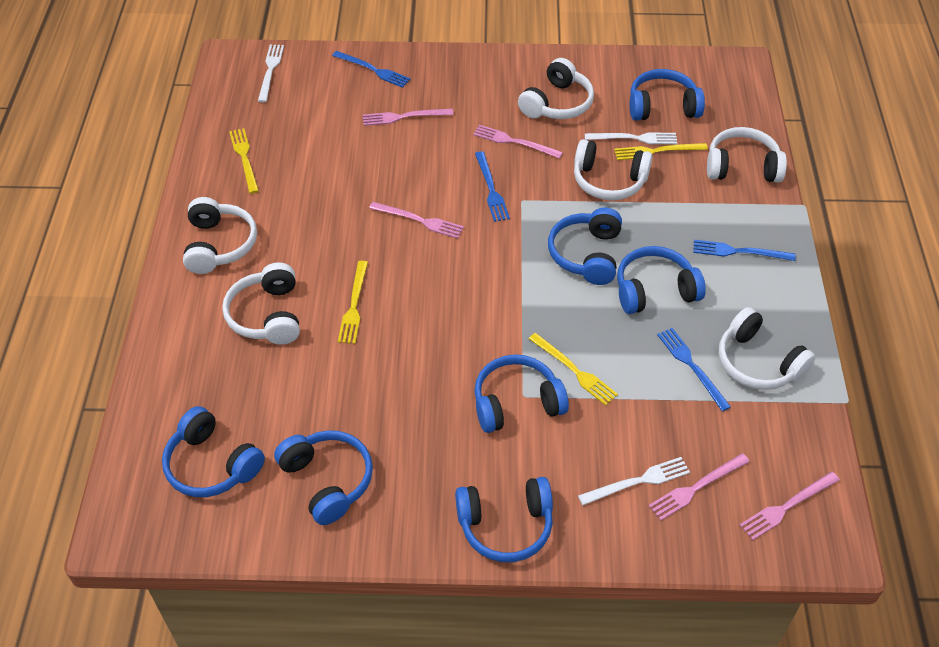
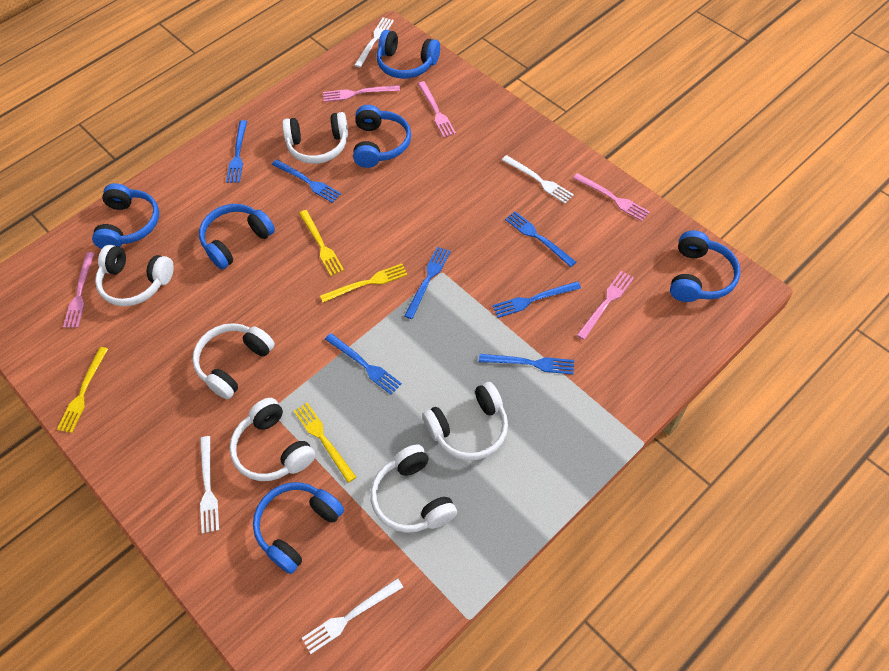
blue fork: 4 -> 7
blue headphones: 7 -> 6
white fork: 3 -> 4

